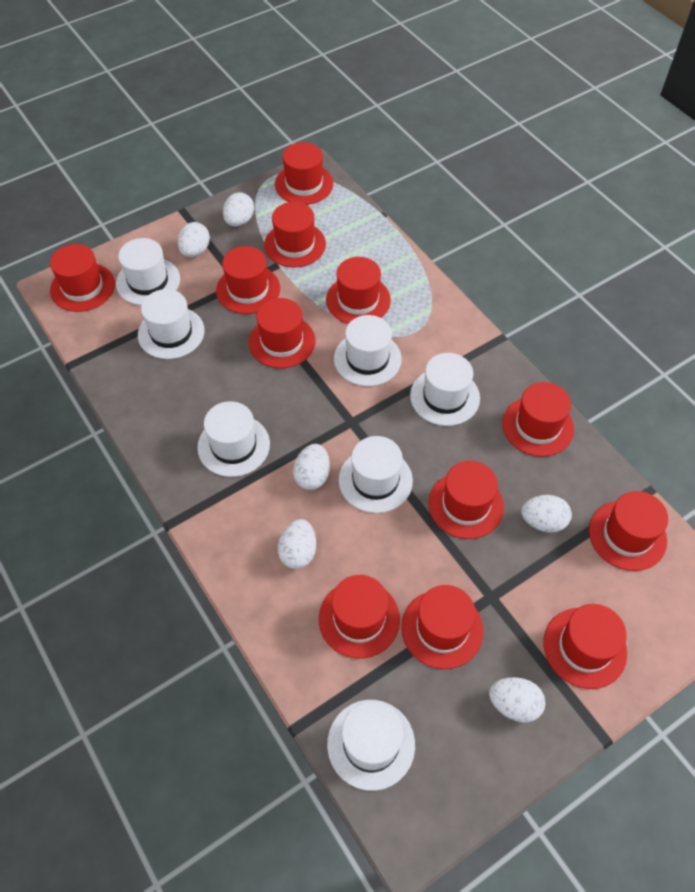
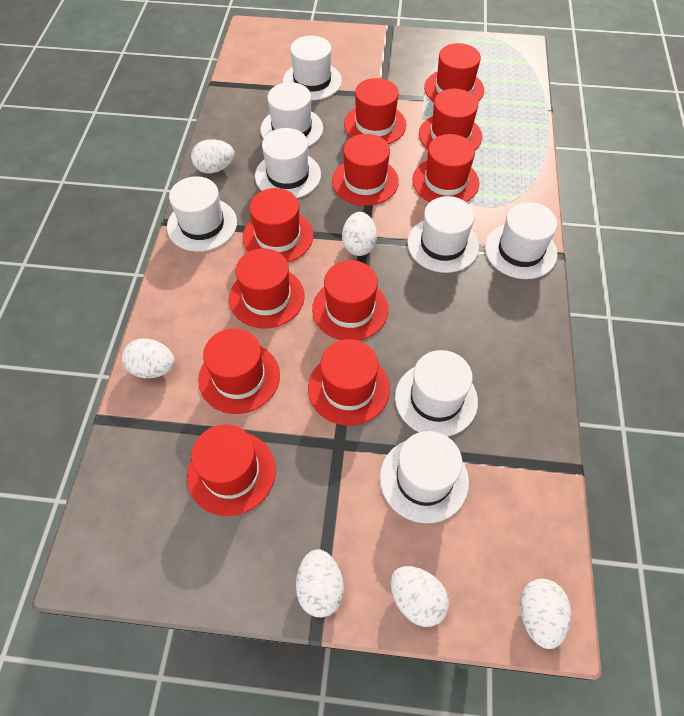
red hat: 12 -> 11
white hat: 7 -> 8

